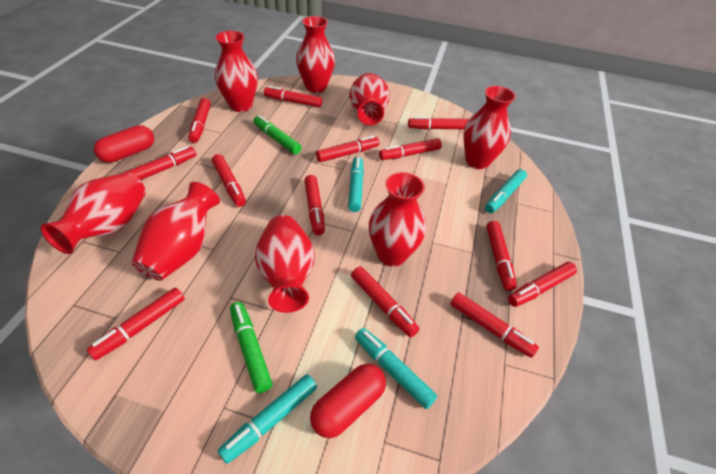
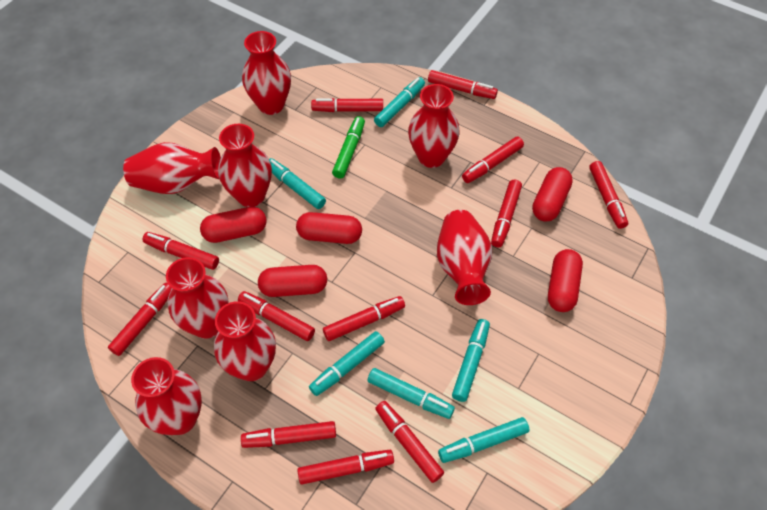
green marker: 2 -> 1
red capsule: 2 -> 5
red marker: 13 -> 12
turquoise marker: 4 -> 6

